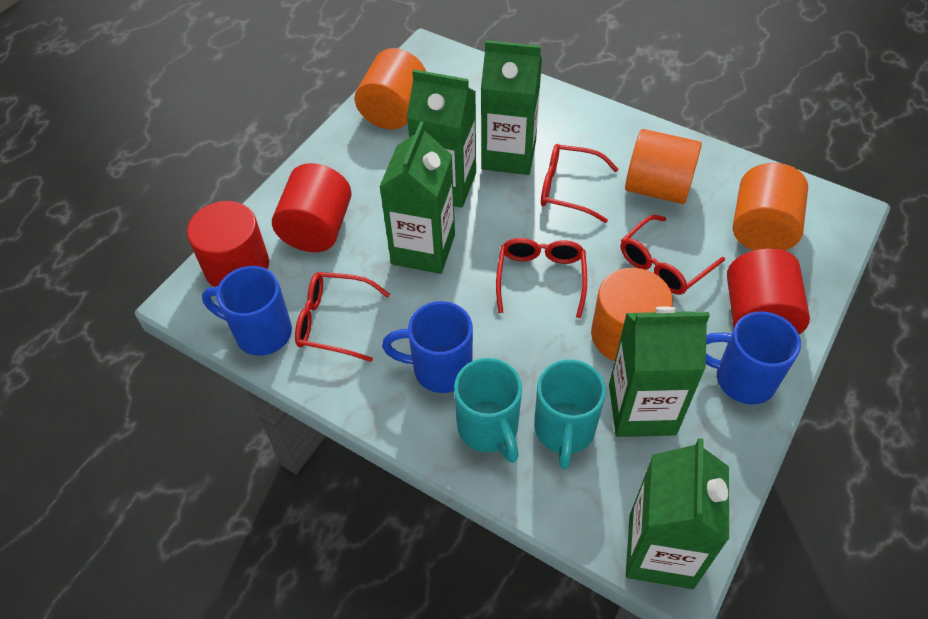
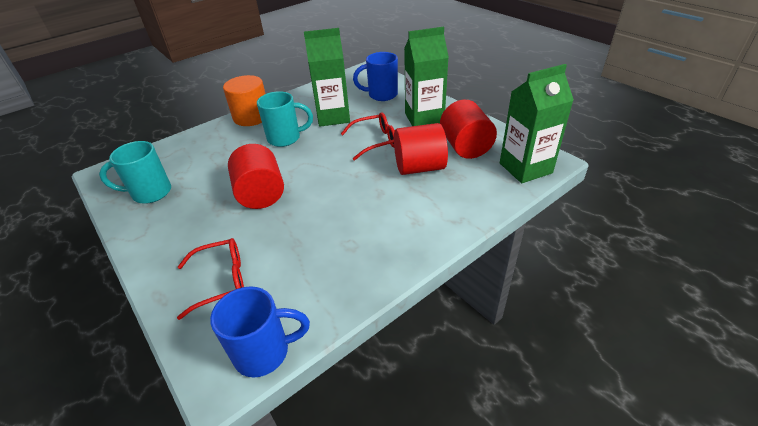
blue mug: 3 -> 2
green carton: 5 -> 3
orange cylinder: 4 -> 1
red glasses: 4 -> 2

